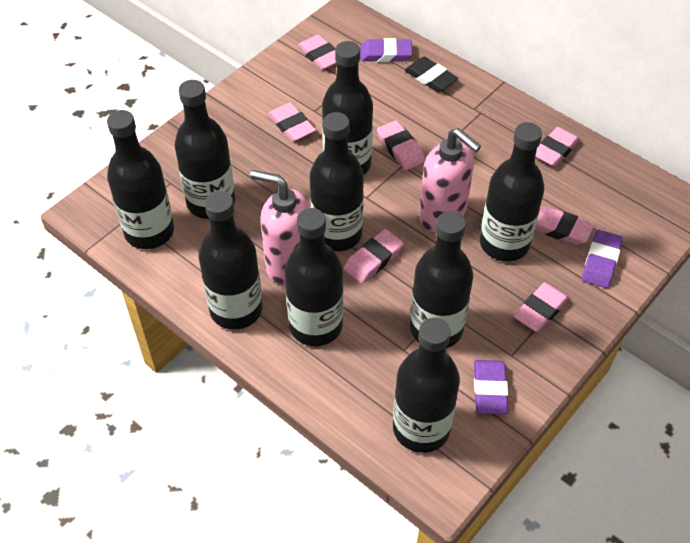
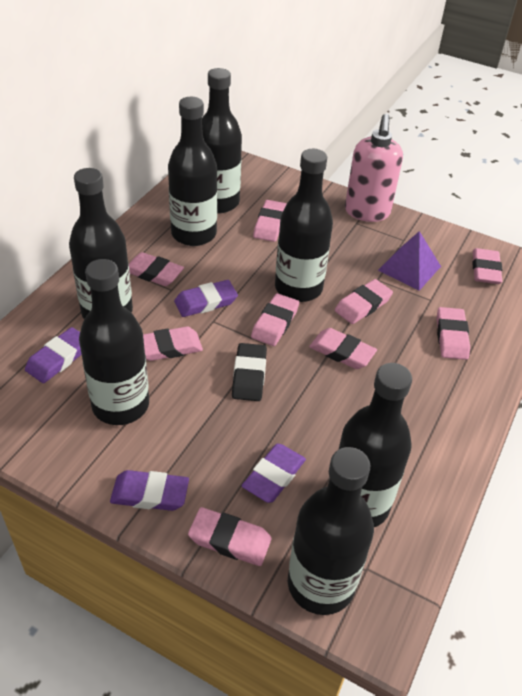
black bottle: 9 -> 7
pink eraser: 7 -> 9
pink soap dispenser: 2 -> 1
purple eraser: 3 -> 4
purple pyramid: 0 -> 1

